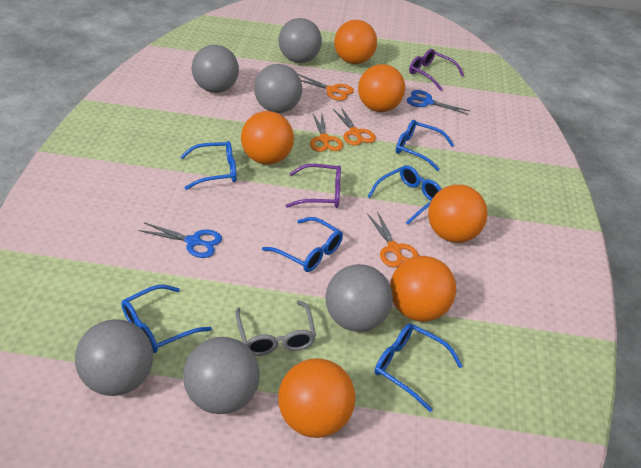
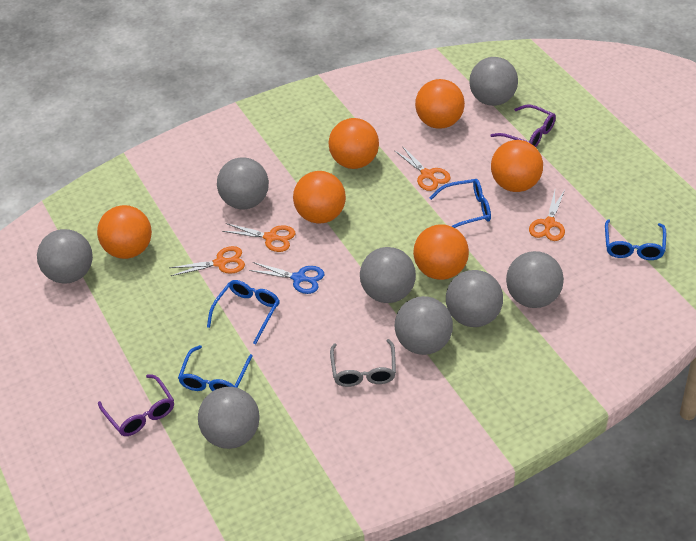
blue glasses: 6 -> 4
blue scissors: 2 -> 1
grey ball: 6 -> 8

